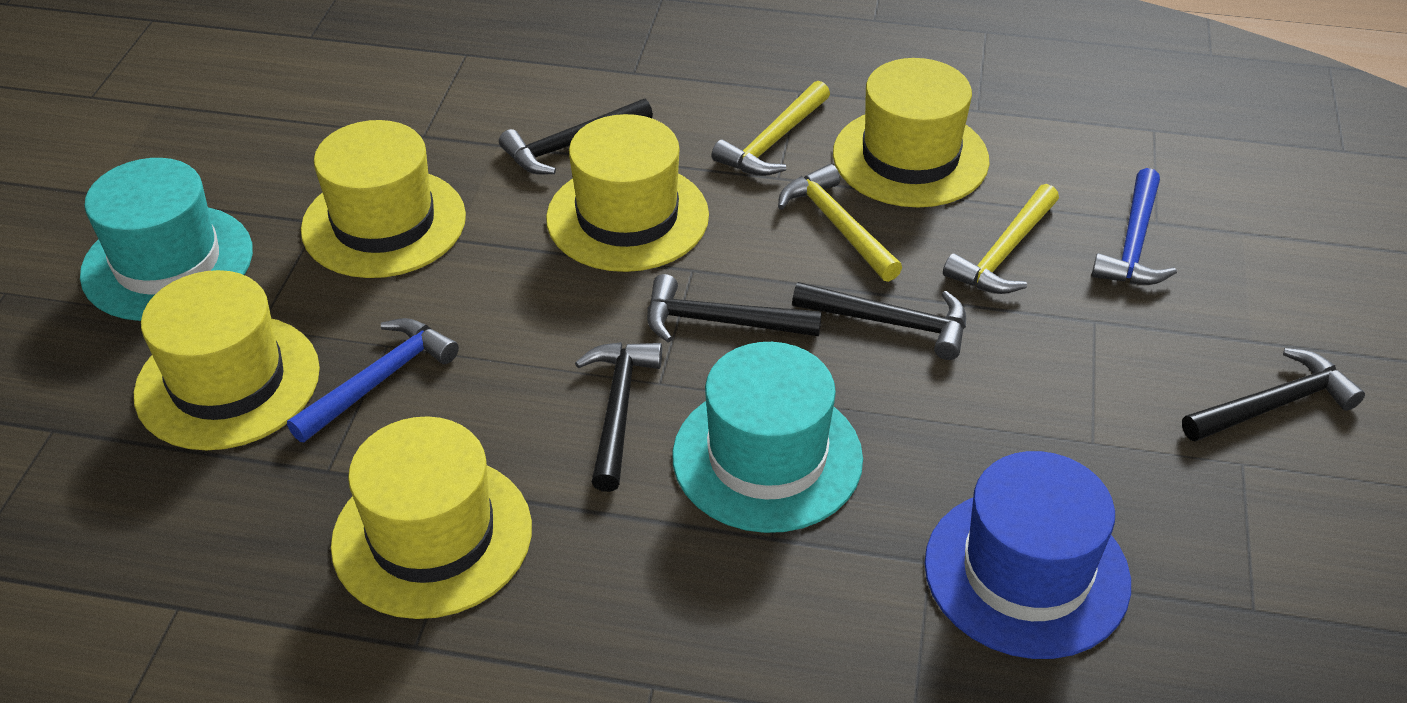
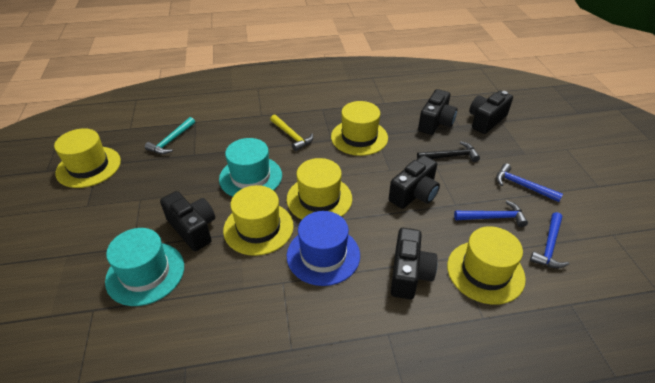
black camera: 0 -> 5
black hammer: 5 -> 1
blue hammer: 2 -> 3
turquoise hammer: 0 -> 1
yellow hammer: 3 -> 1

